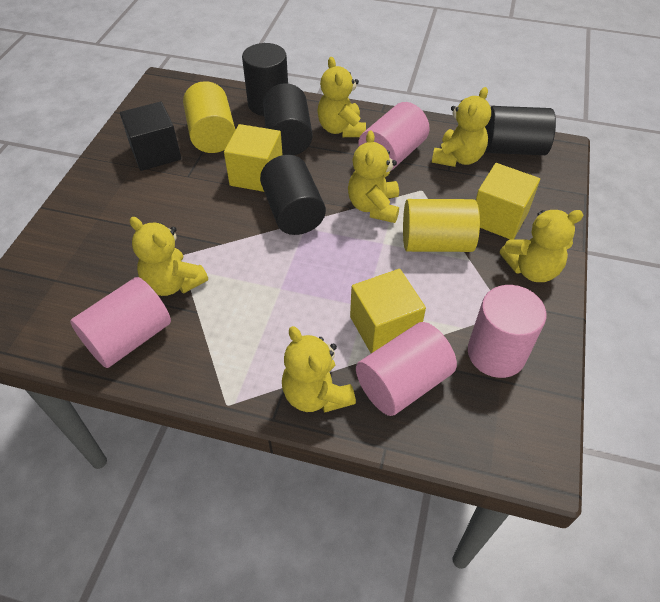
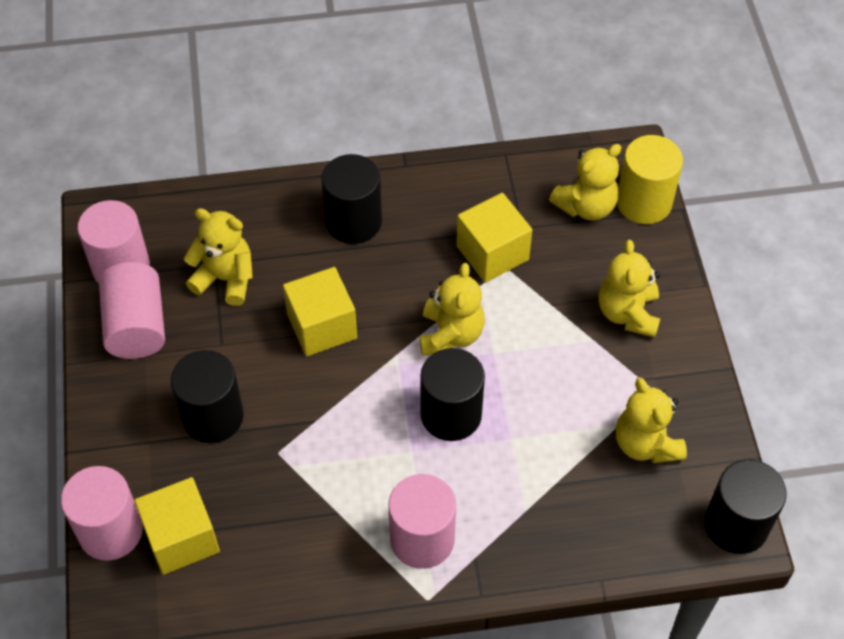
black cube: 1 -> 0
yellow cylinder: 2 -> 1
yellow teddy bear: 6 -> 5

